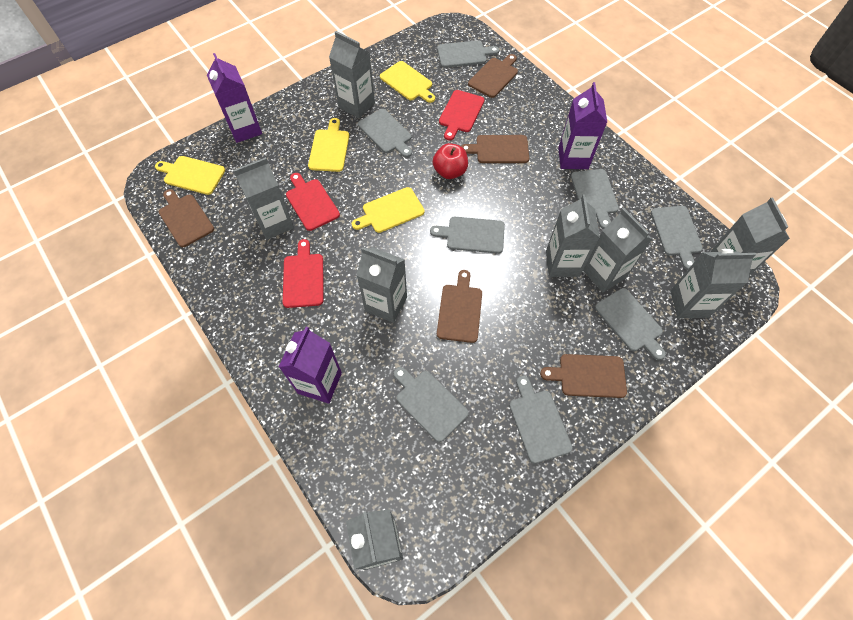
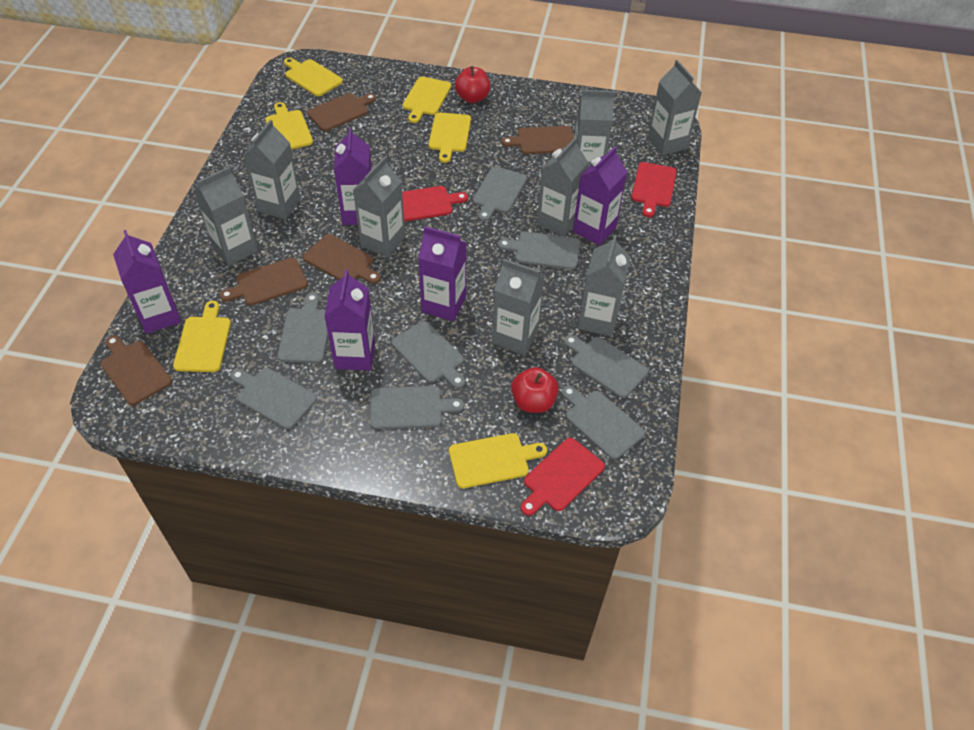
purple carton: 3 -> 5
red apple: 1 -> 2
yellow cutting board: 4 -> 6

